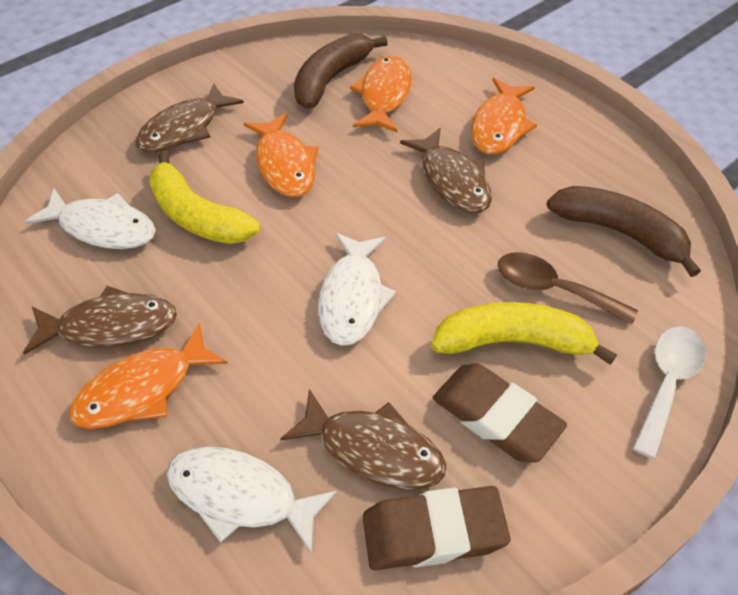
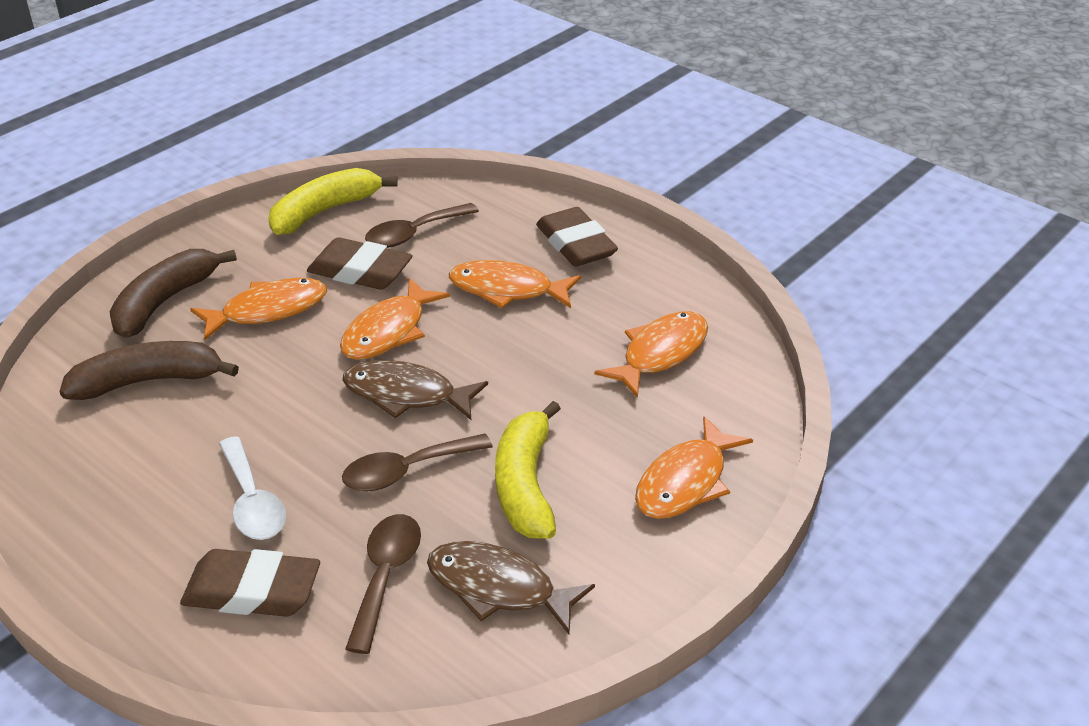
brown eraser: 2 -> 3
brown fish: 4 -> 2
brown spoon: 1 -> 3
orange fish: 4 -> 5
white fish: 3 -> 0

